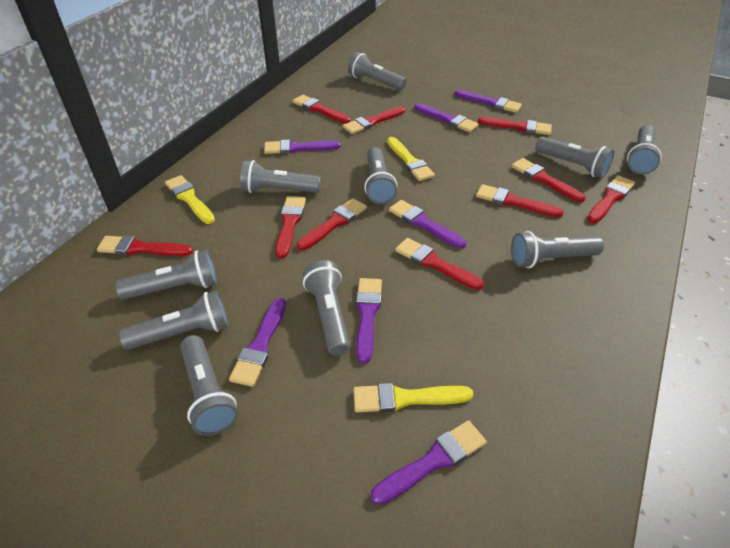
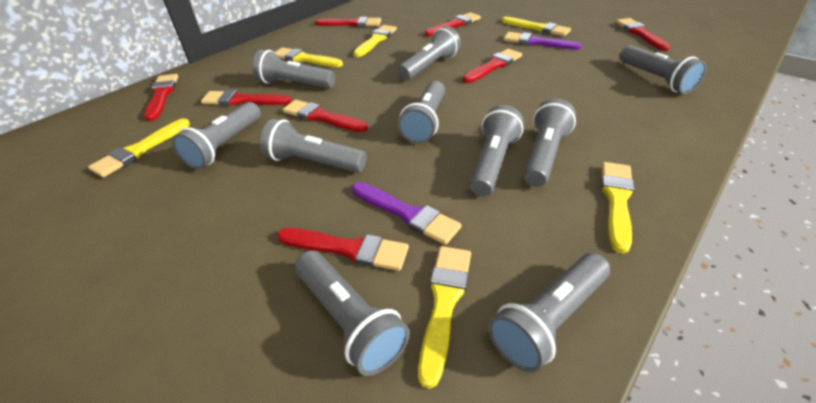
purple brush: 7 -> 2
red brush: 10 -> 8
yellow brush: 3 -> 6

